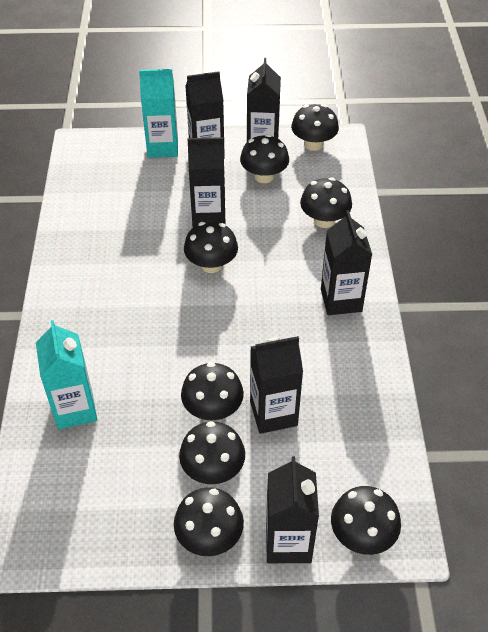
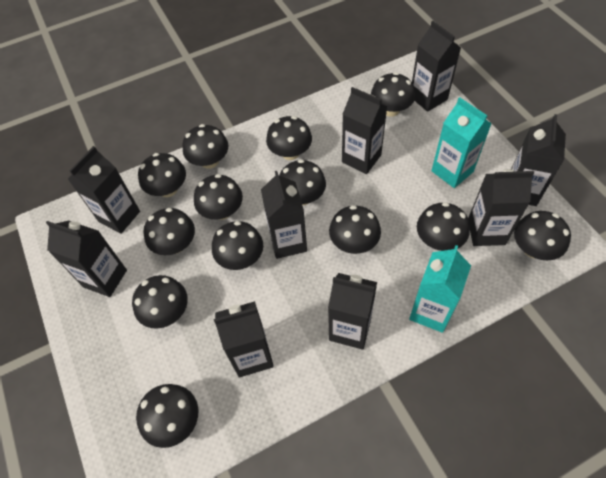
black carton: 6 -> 9
black mushroom: 8 -> 13

